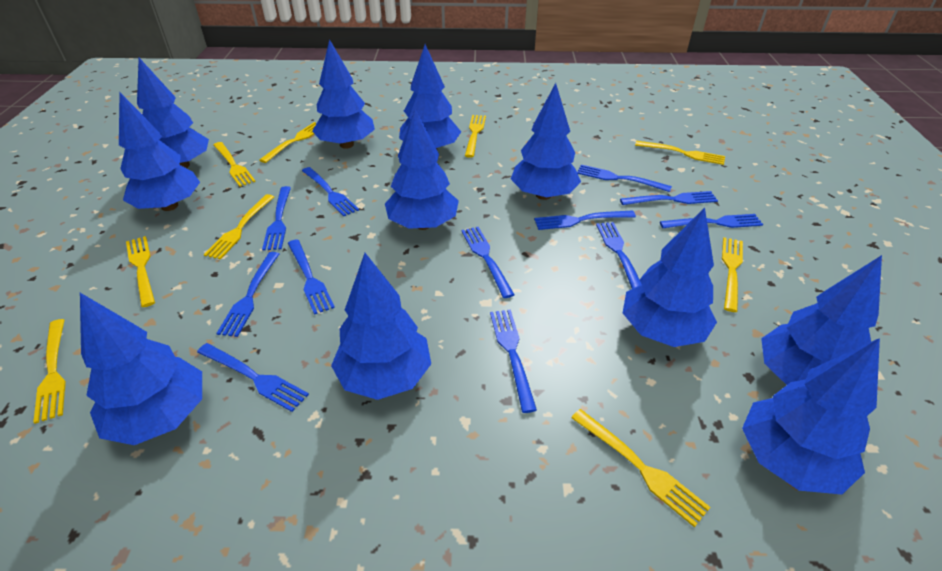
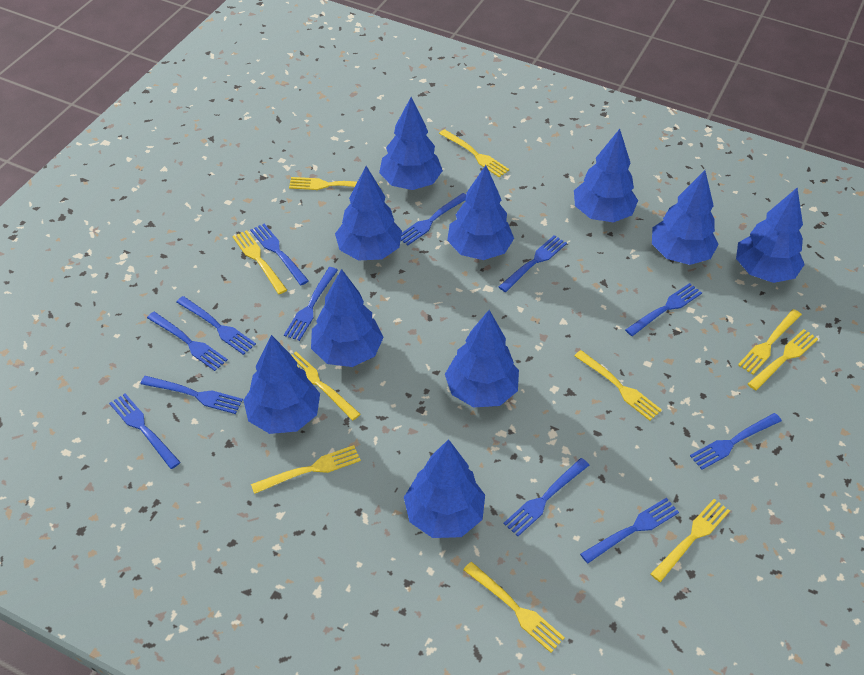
blue tree: 11 -> 10
yellow fork: 9 -> 10

